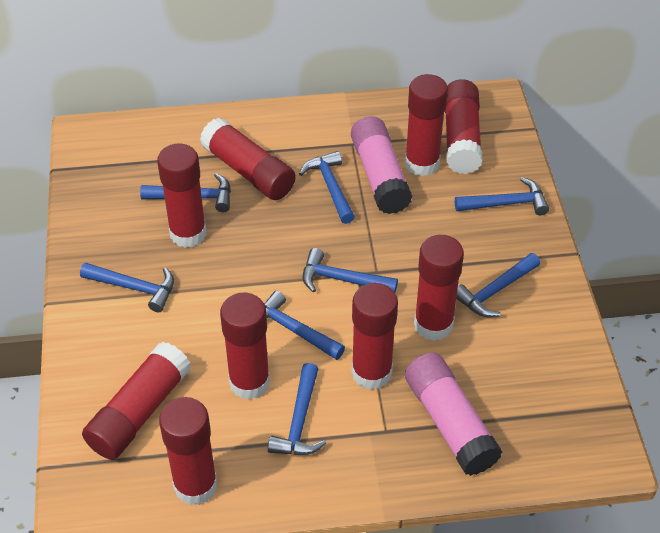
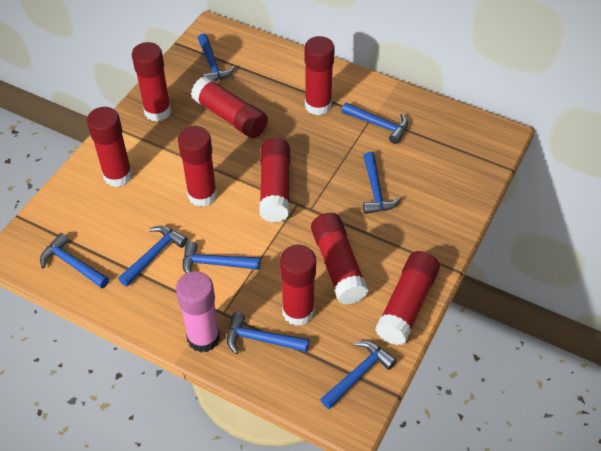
pink glue stick: 2 -> 1

